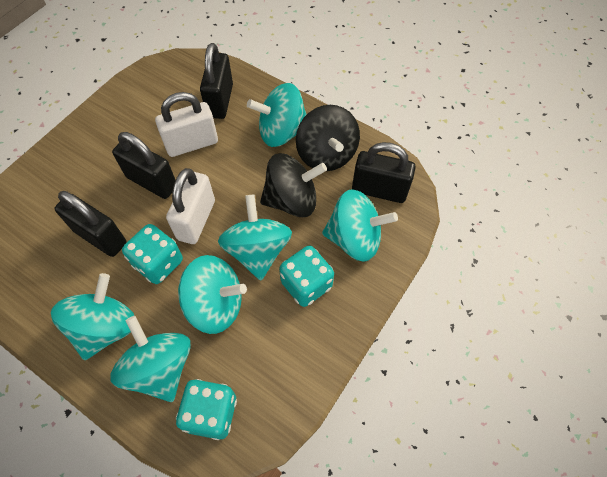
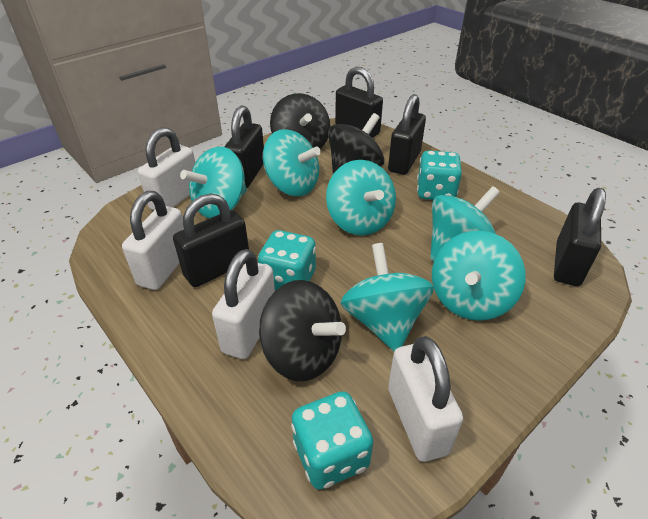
black padlock: 4 -> 5
black spinning top: 2 -> 3
white padlock: 2 -> 4

